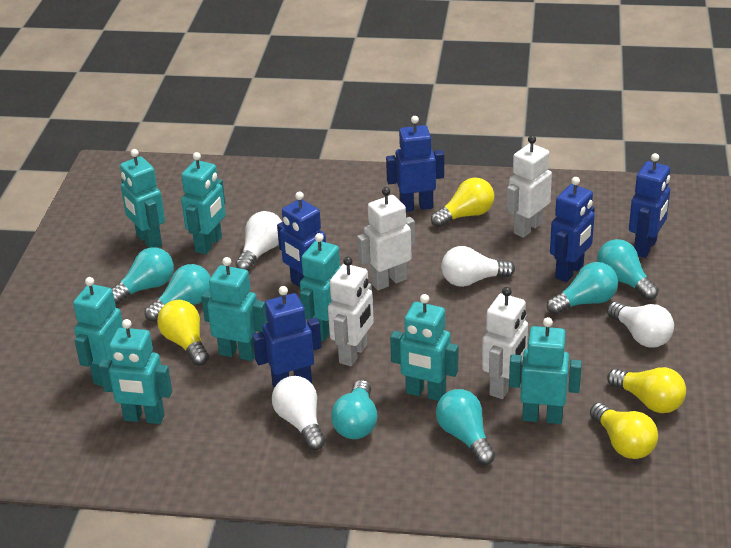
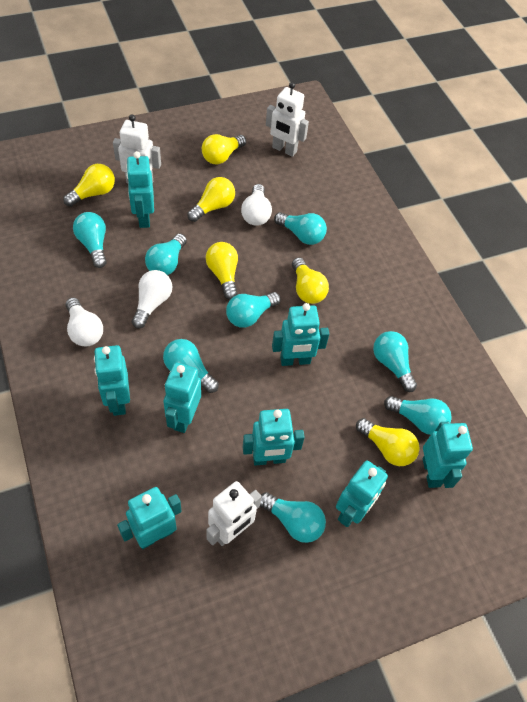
blue robot: 5 -> 0
turquoise light bulb: 6 -> 8
white light bulb: 4 -> 3
white robot: 4 -> 3
yellow light bulb: 4 -> 6

